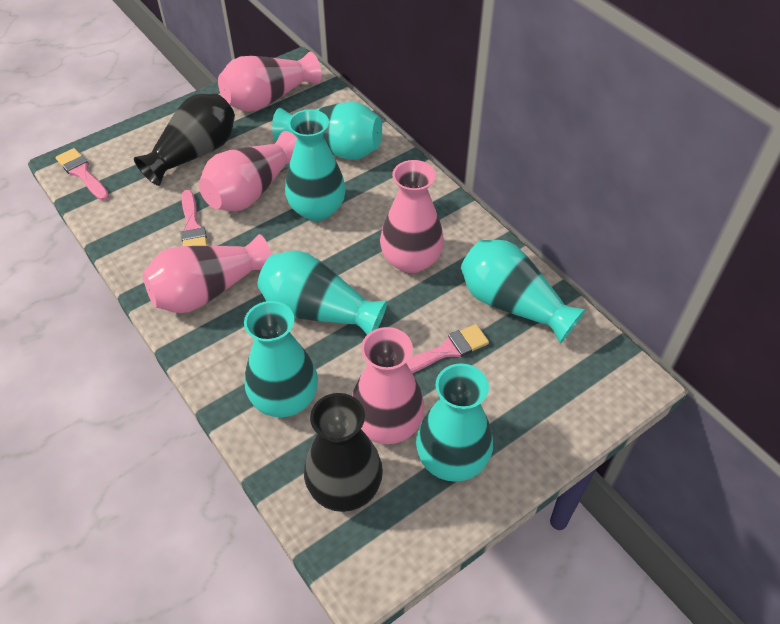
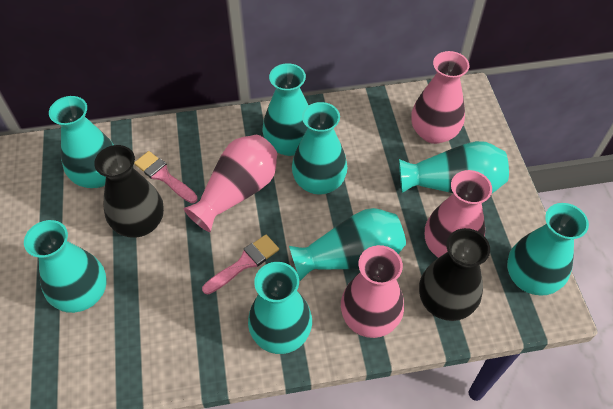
pink brush: 3 -> 2
pink vase: 5 -> 4
turquoise vase: 6 -> 8

